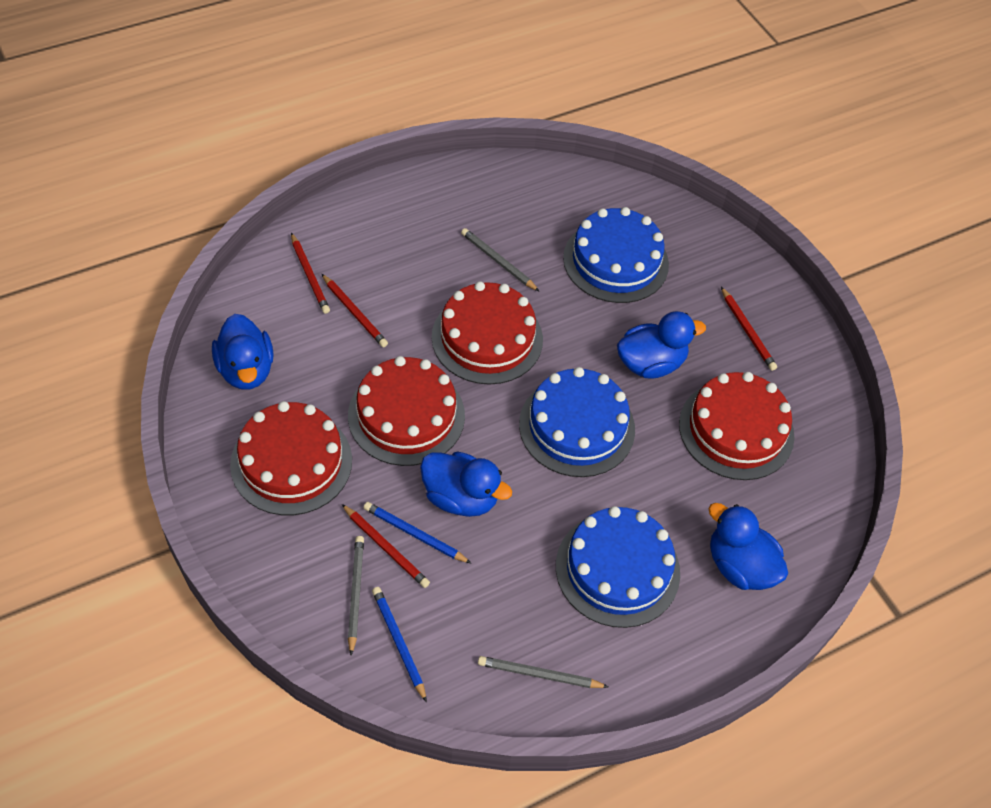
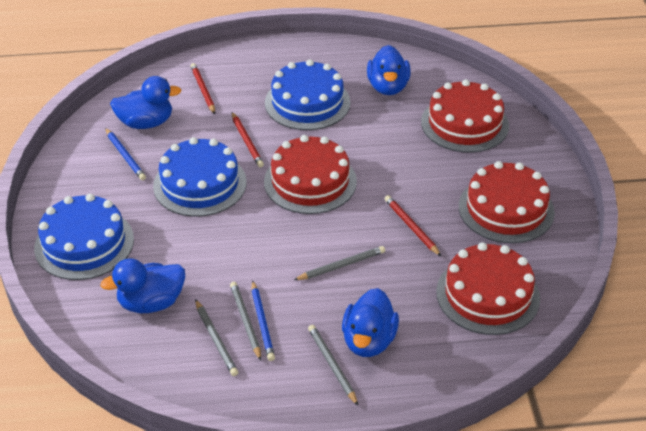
grey pencil: 3 -> 4
red pencil: 4 -> 3

